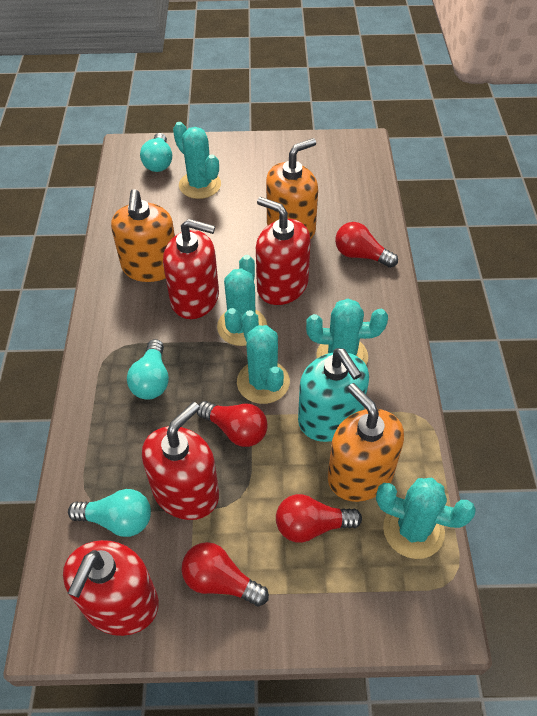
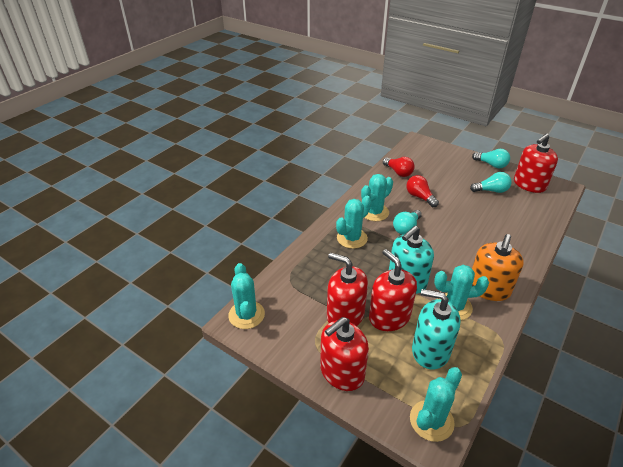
orange soap dispenser: 3 -> 1
red light bulb: 4 -> 2
turquoise soap dispenser: 1 -> 2

